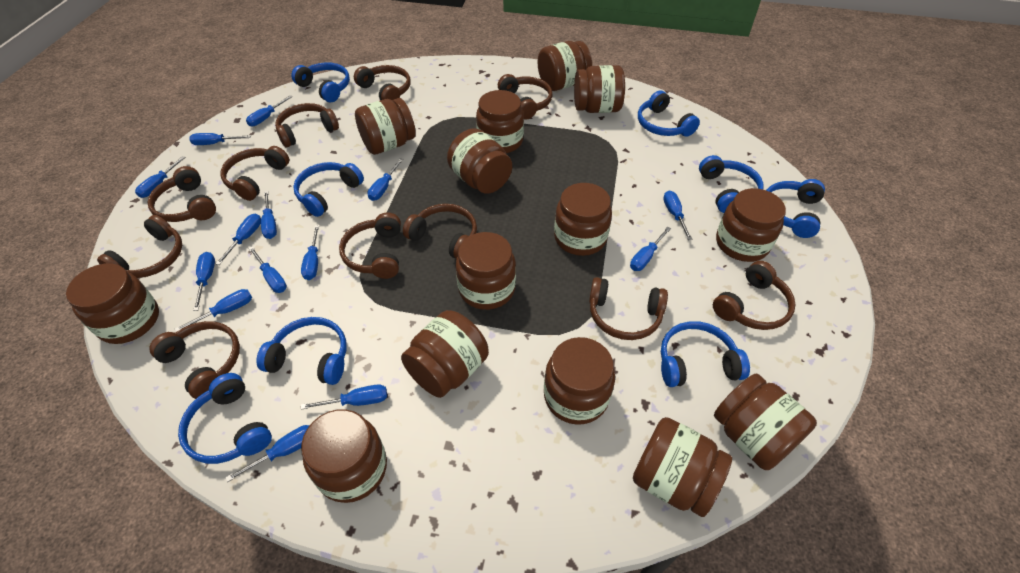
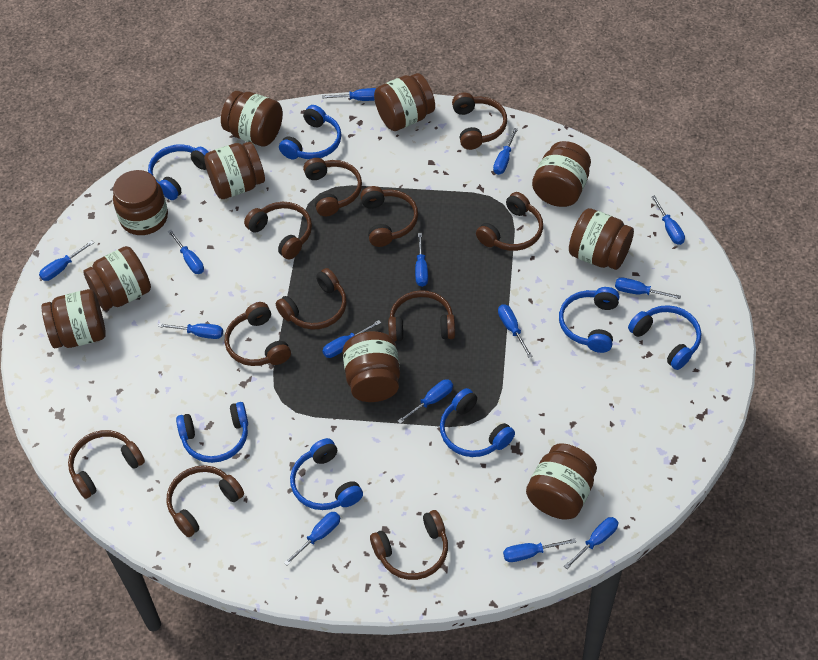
blue headphones: 8 -> 7
brown jar: 14 -> 10

